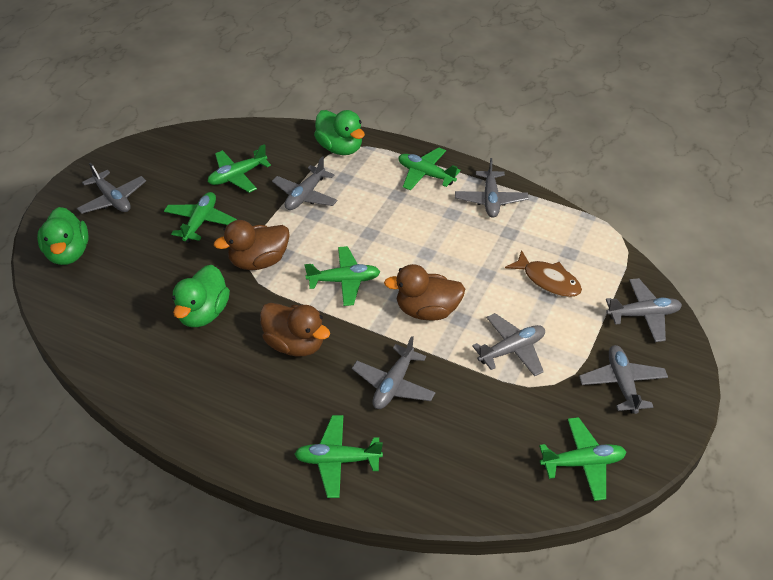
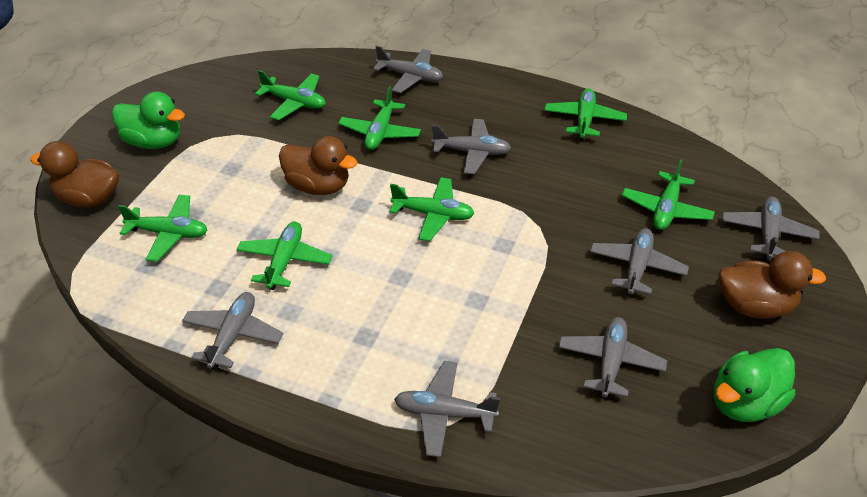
brown fish: 1 -> 0
green duck: 3 -> 2
green plane: 6 -> 7

